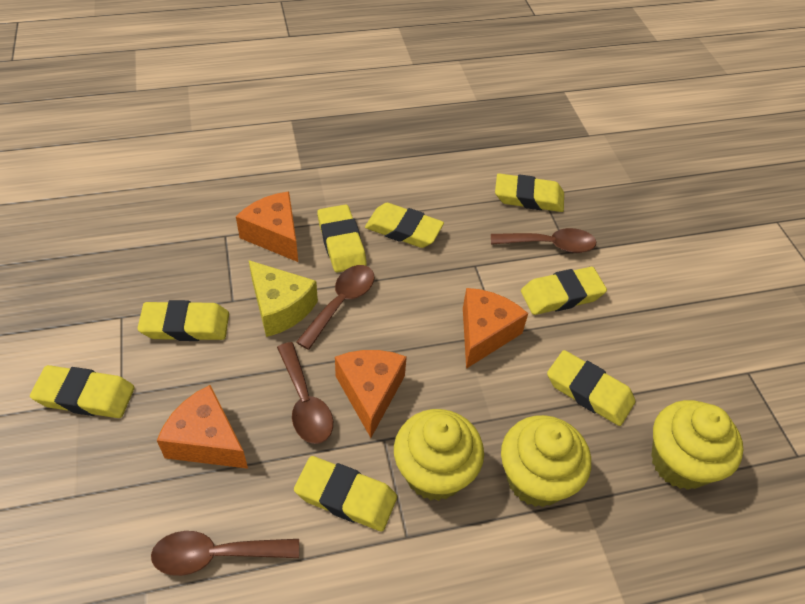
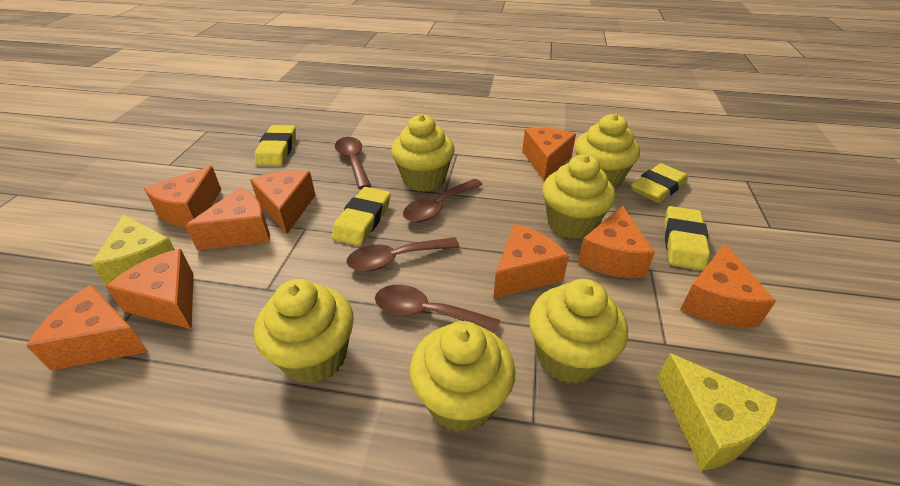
orange cheese: 4 -> 9
yellow cheese: 1 -> 2
yellow cupcake: 3 -> 6
yellow eraser: 8 -> 4

